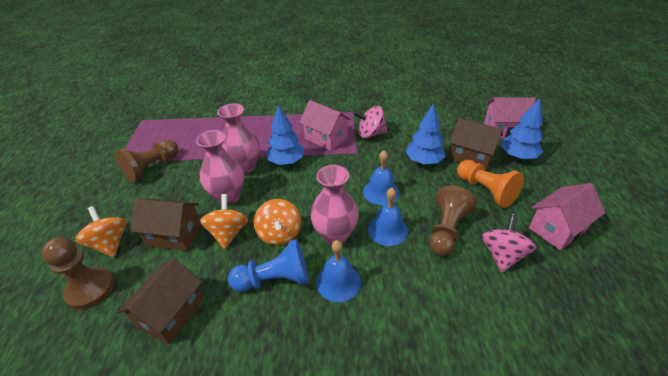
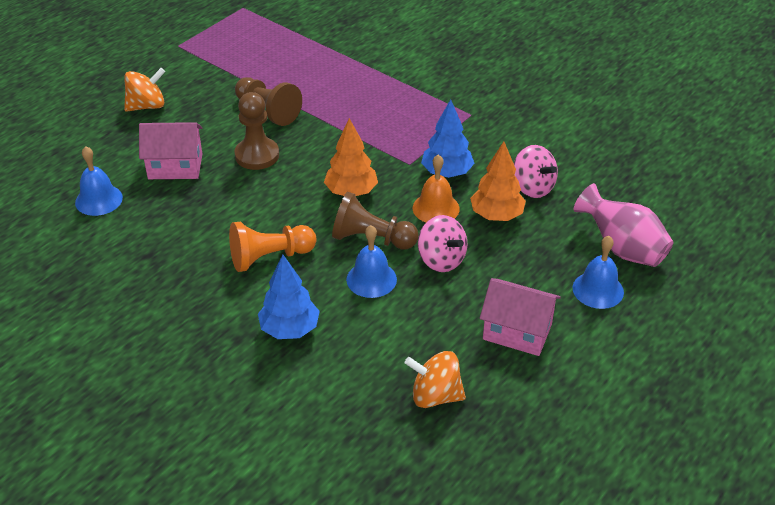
blue pawn: 1 -> 0
blue tree: 3 -> 2
brown house: 3 -> 0
orange bell: 0 -> 1
orange spinning top: 3 -> 2
orange tree: 0 -> 2
pink house: 3 -> 2
pink vase: 3 -> 1

